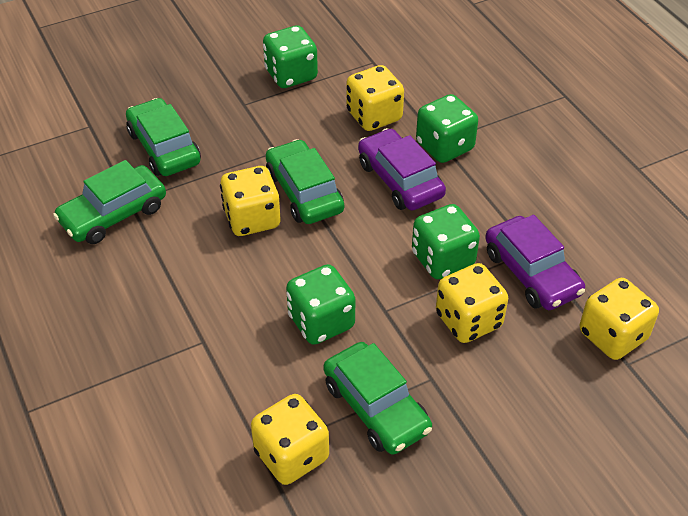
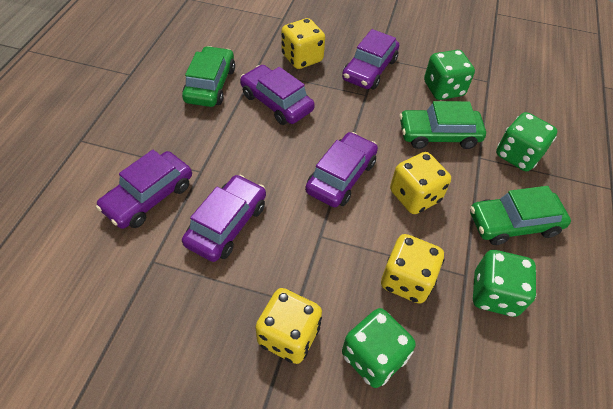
green car: 4 -> 3
purple car: 2 -> 5
yellow dice: 5 -> 4

